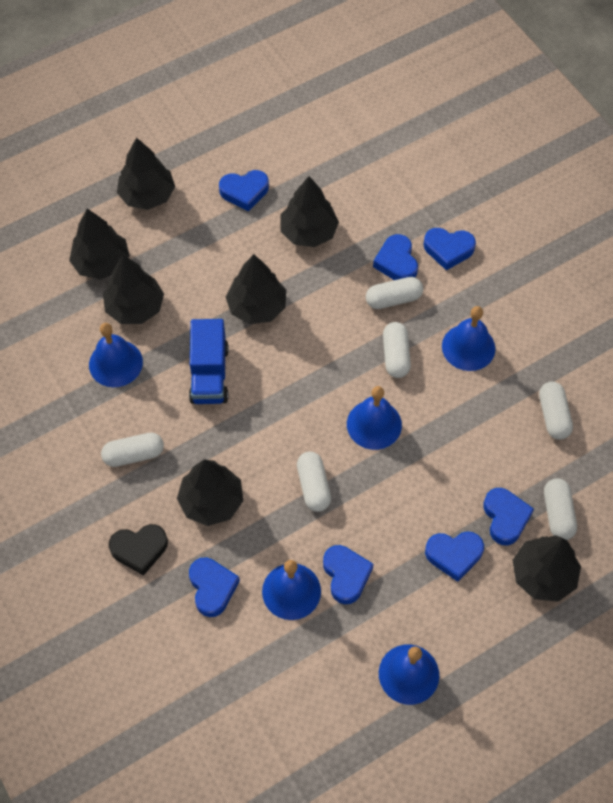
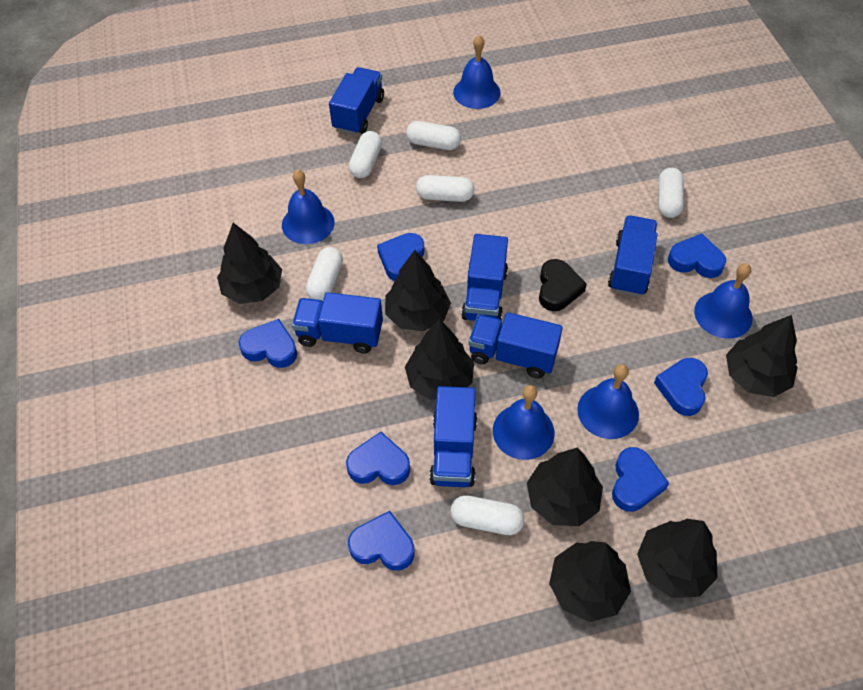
blue truck: 1 -> 6

